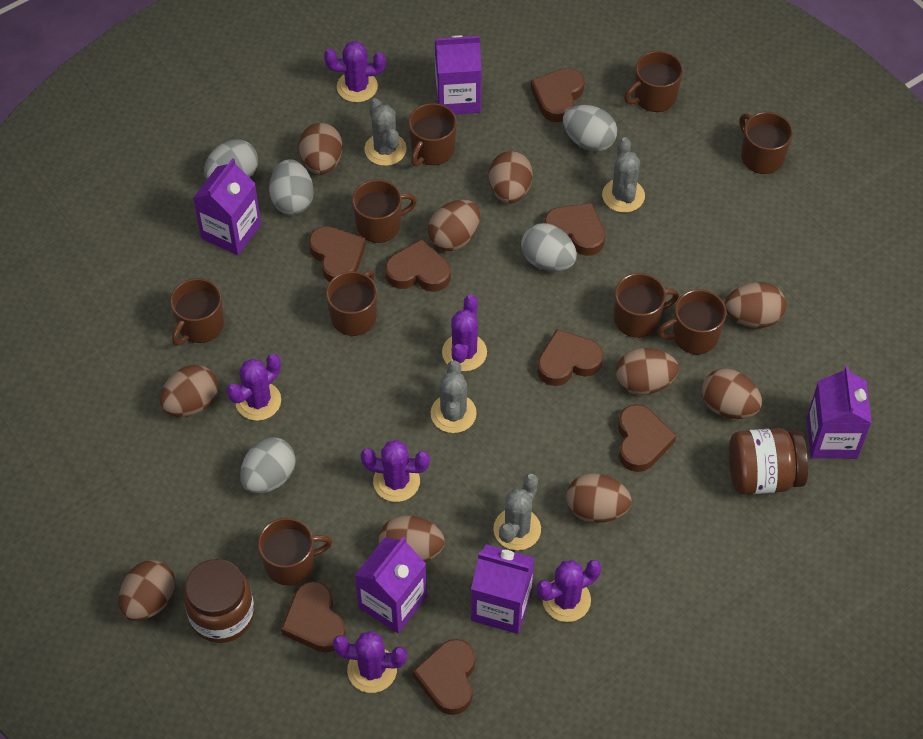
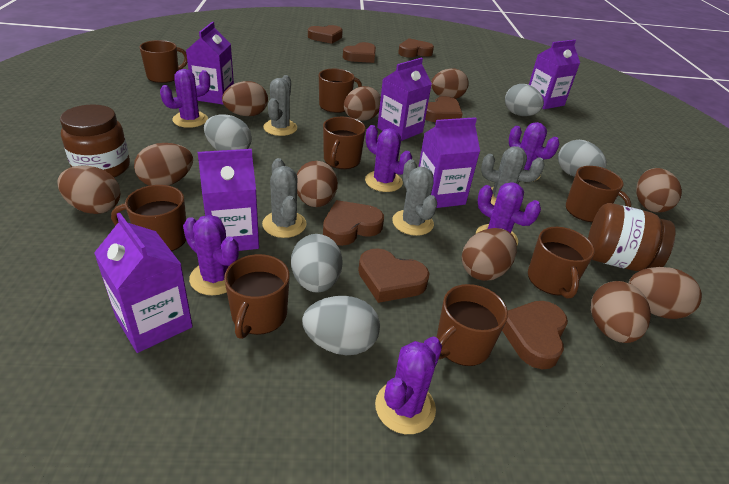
brown heart: 8 -> 7
brown mug: 9 -> 8
purple carton: 5 -> 6

